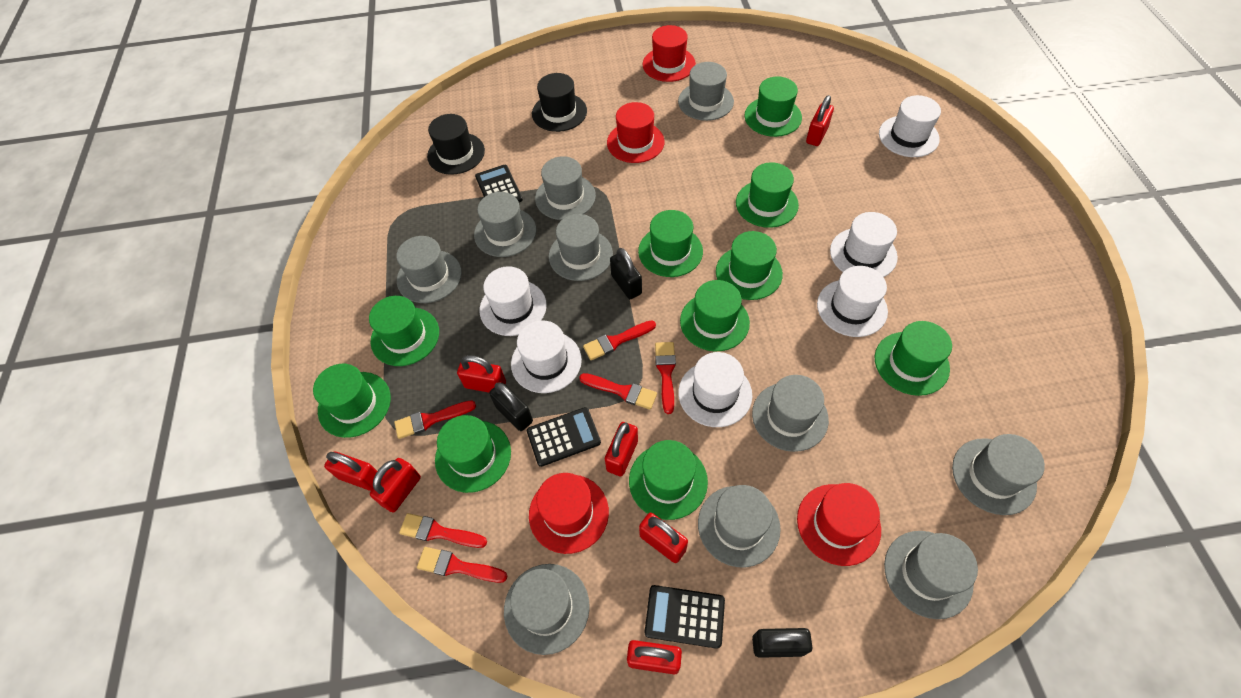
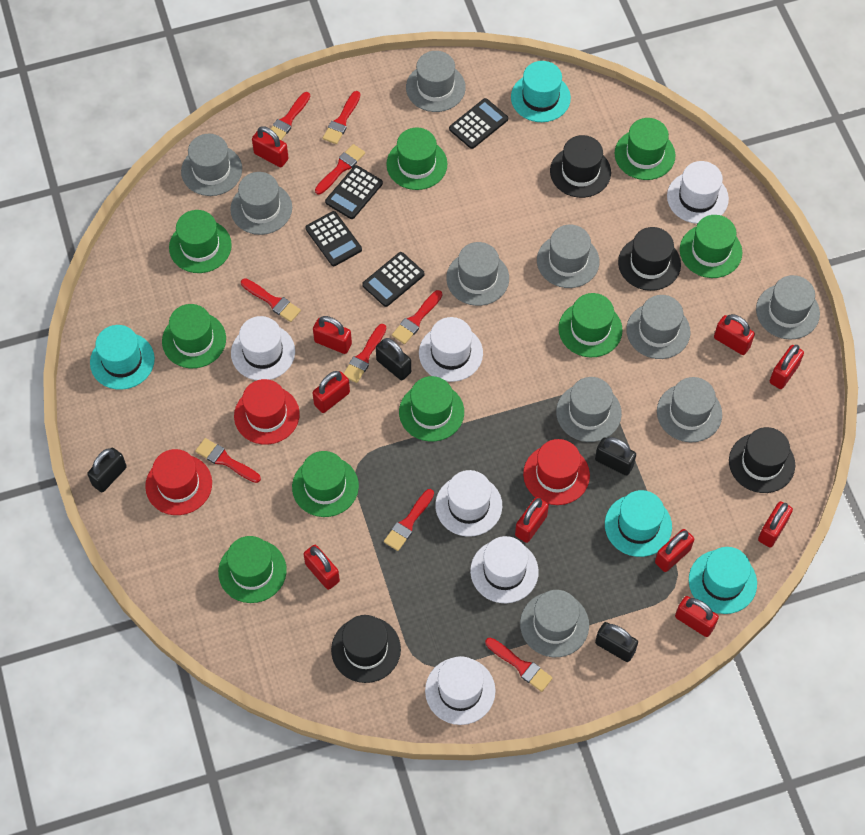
black calculator: 3 -> 4
black hat: 2 -> 4
black padlock: 3 -> 4
green hat: 10 -> 9
red brush: 6 -> 9
red hat: 4 -> 3
red padlock: 7 -> 10
turquoise hat: 0 -> 4

